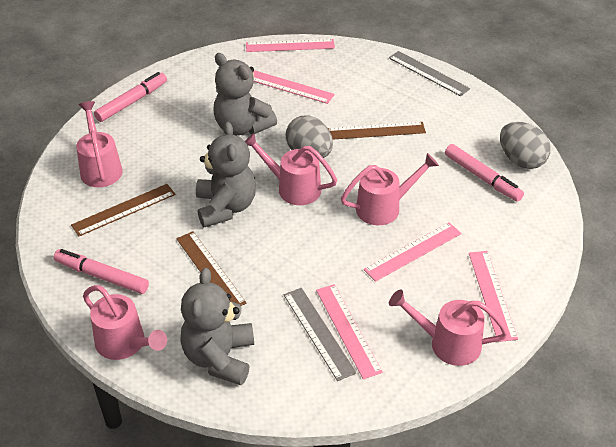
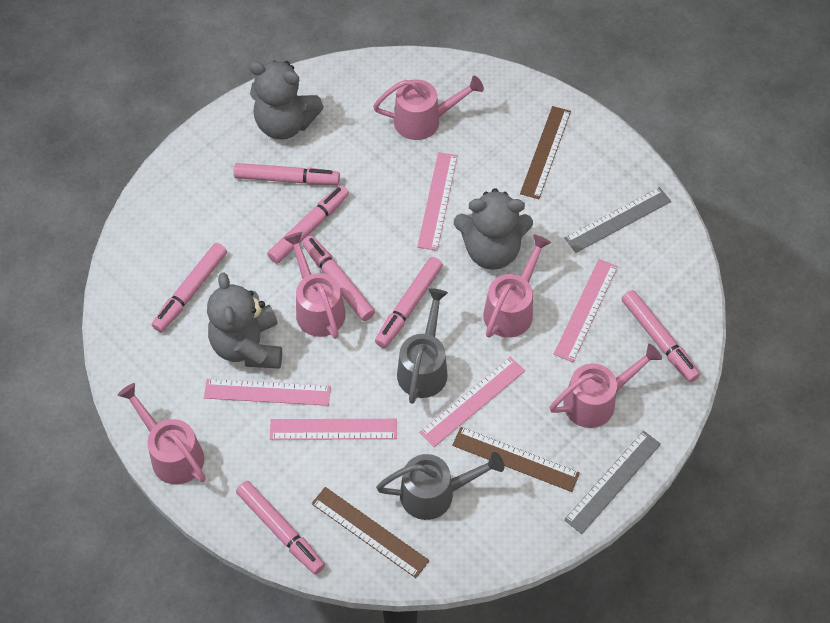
grey egg: 2 -> 0
grey watering can: 0 -> 2
pink marker: 3 -> 7

